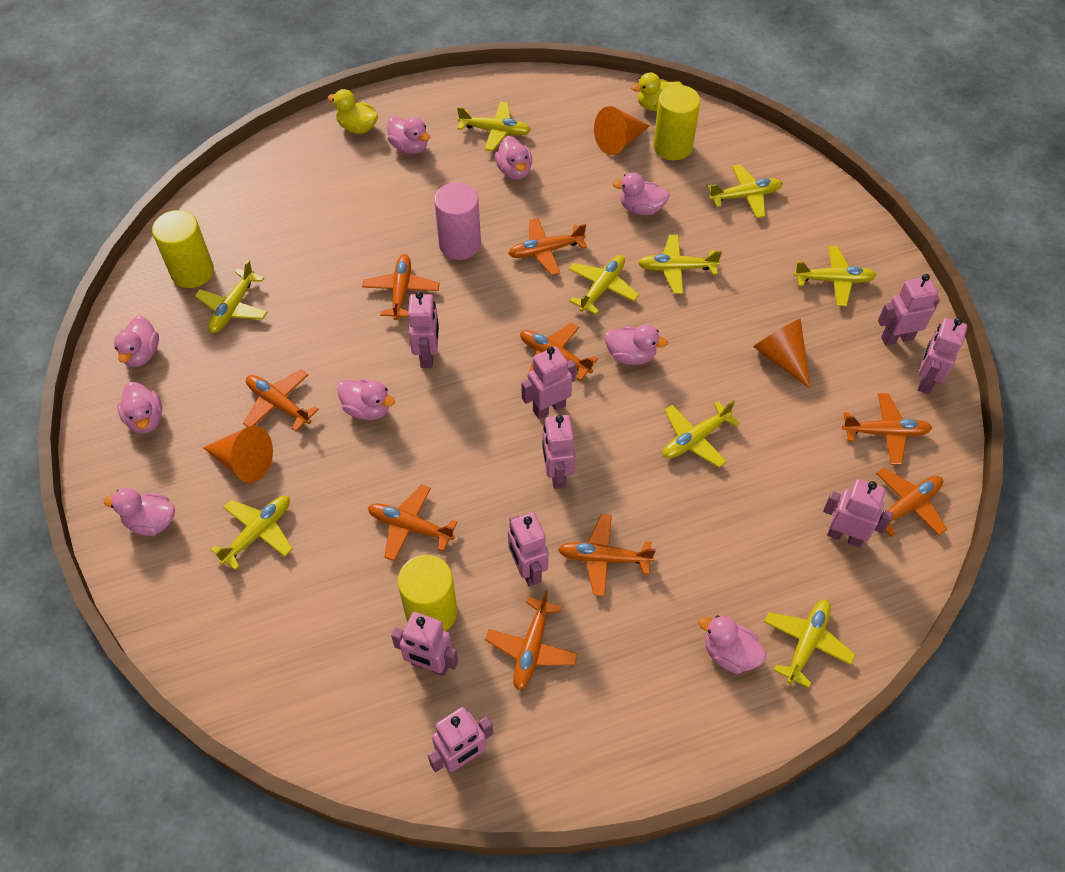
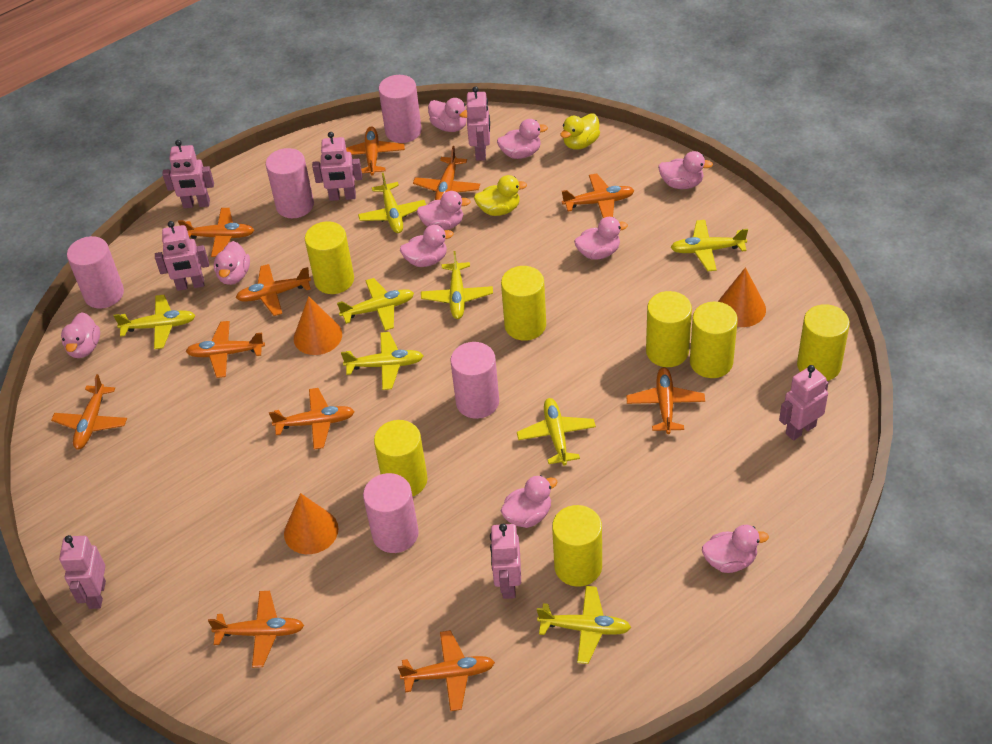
orange plane: 9 -> 11
pink cylinder: 1 -> 5
pink duck: 9 -> 10
pink robot: 9 -> 7
yellow cylinder: 3 -> 7
yellow plane: 9 -> 8

